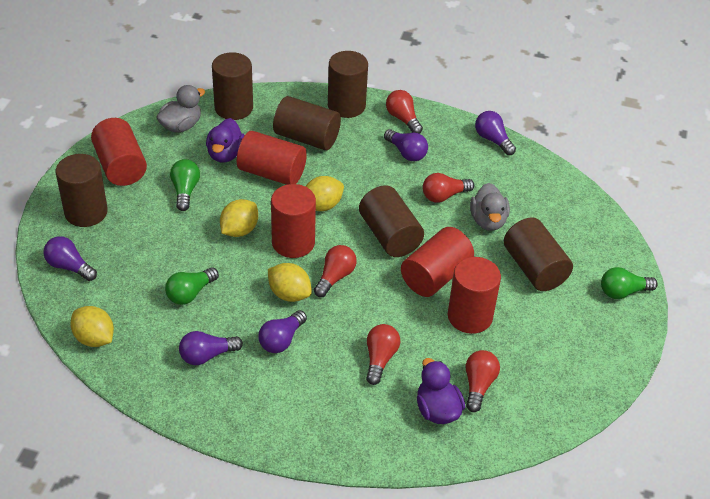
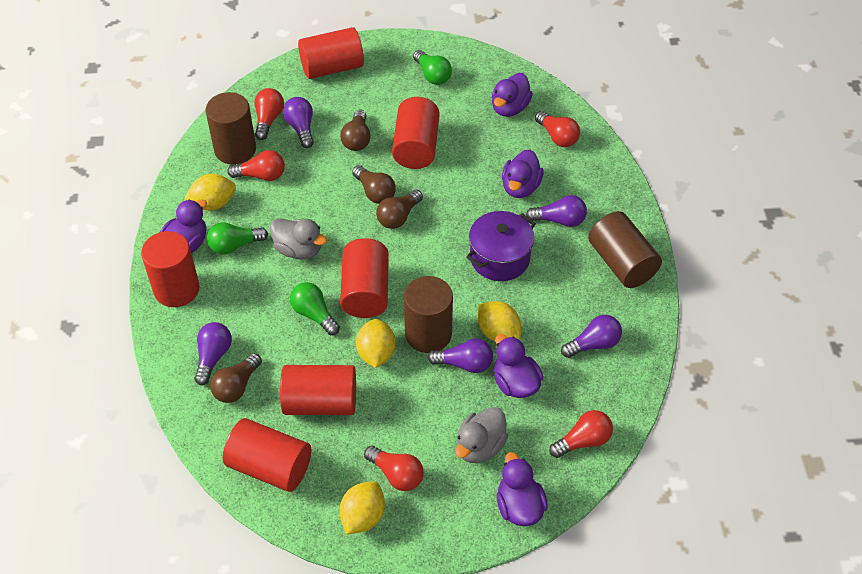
brown cylinder: 6 -> 3
brown light bulb: 0 -> 4
purple duck: 2 -> 5
purple pot: 0 -> 1
red cylinder: 5 -> 6

